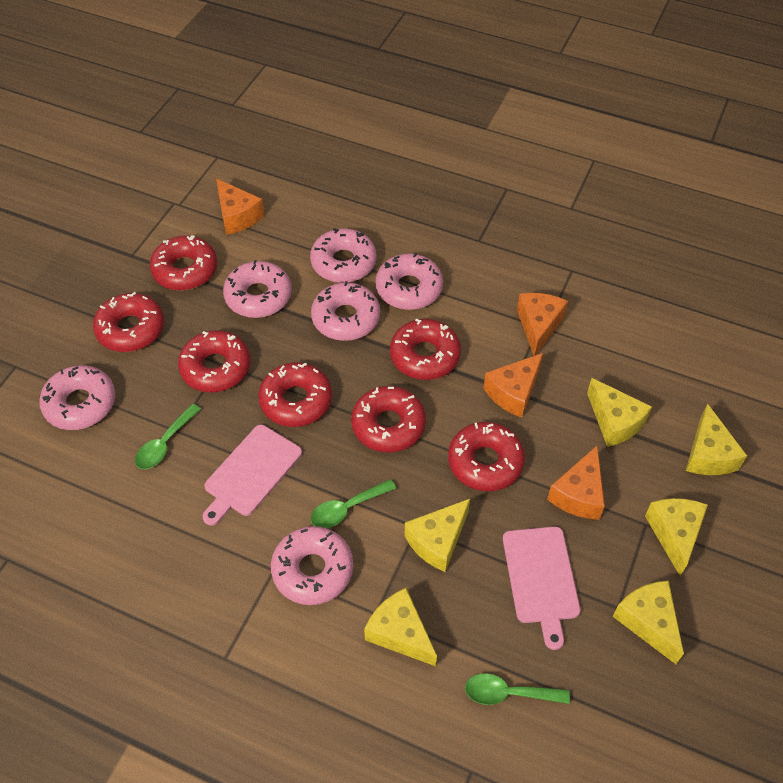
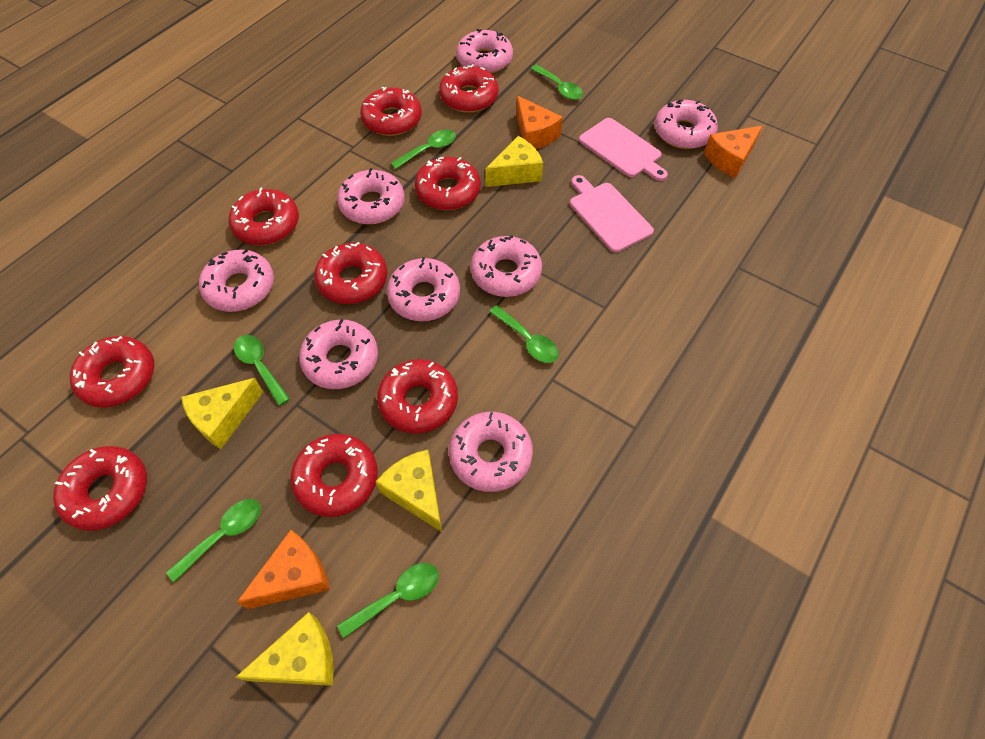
green spoon: 3 -> 6
orange cheese: 4 -> 3
pink donut: 6 -> 8
red donut: 7 -> 9
yellow cheese: 6 -> 4

